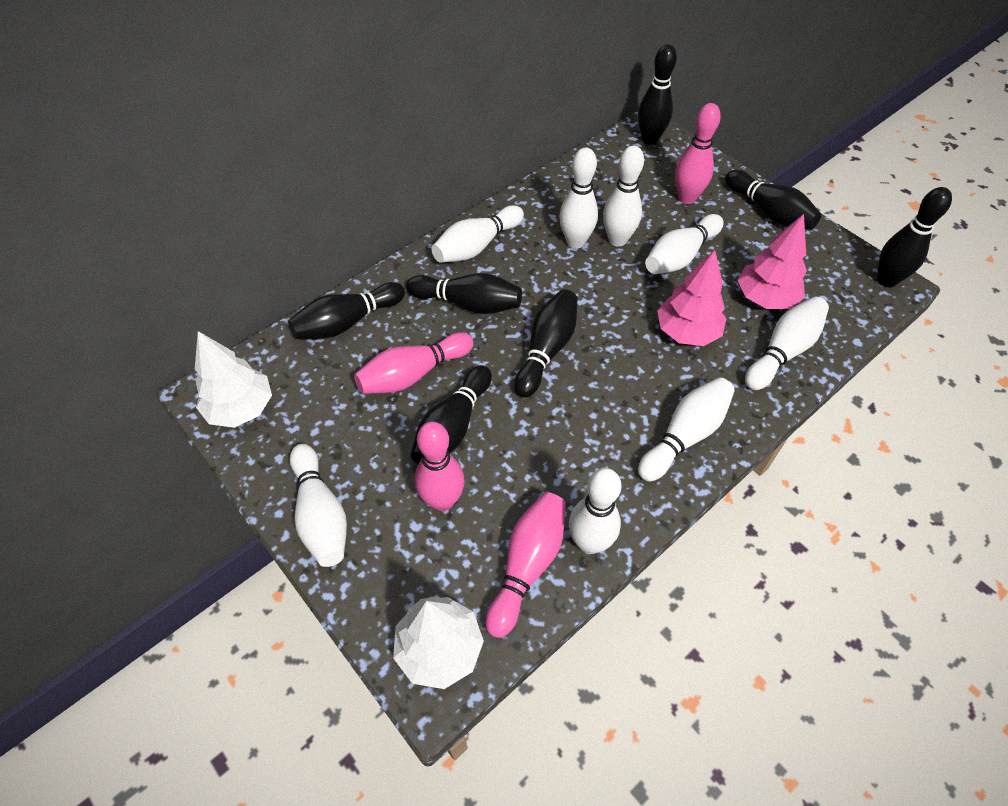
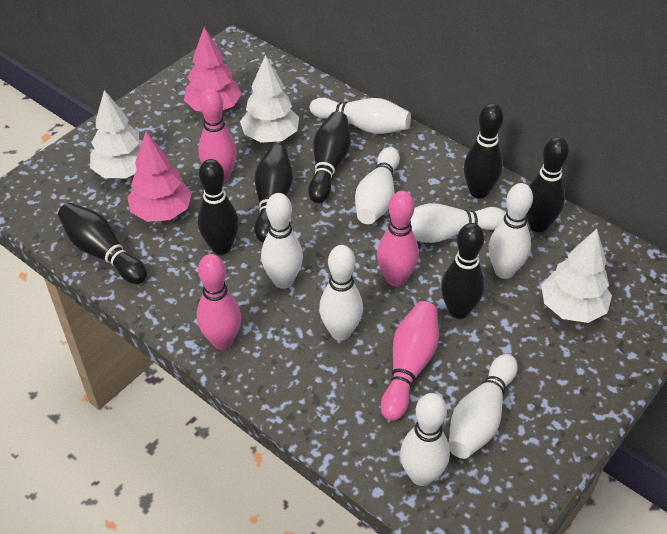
white tree: 2 -> 3

